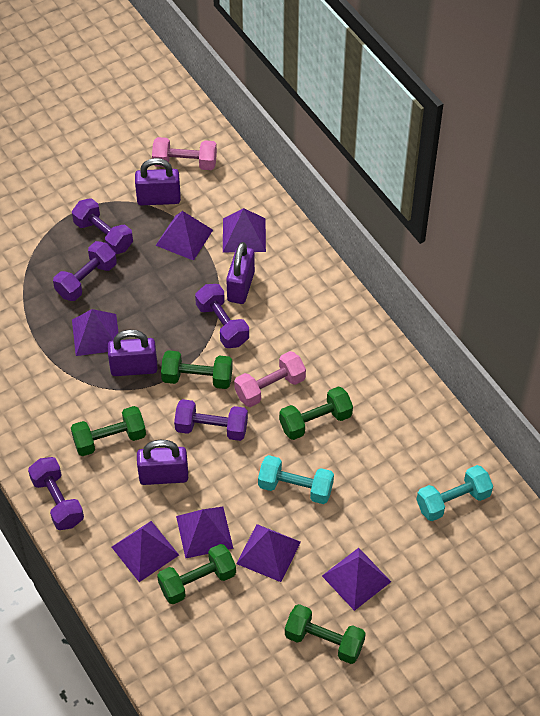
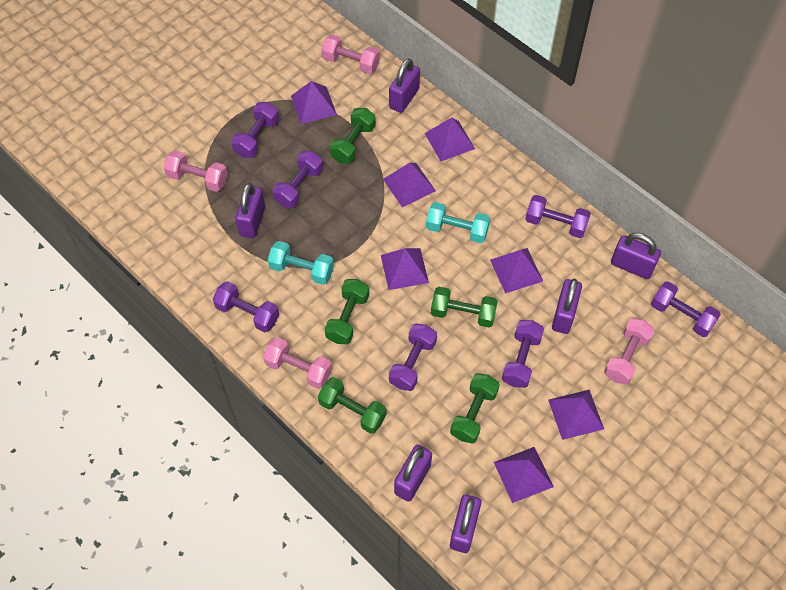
pink dumbbell: 2 -> 4
purple dumbbell: 5 -> 7
purple padlock: 4 -> 6

